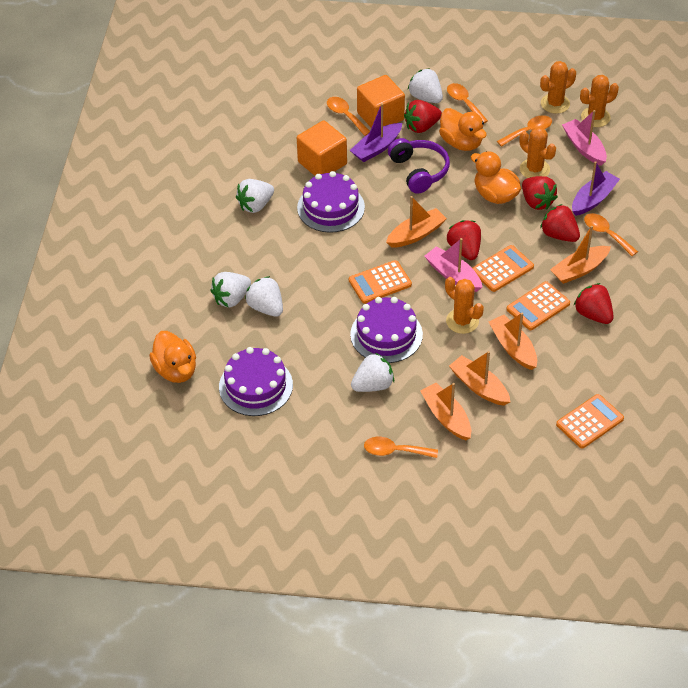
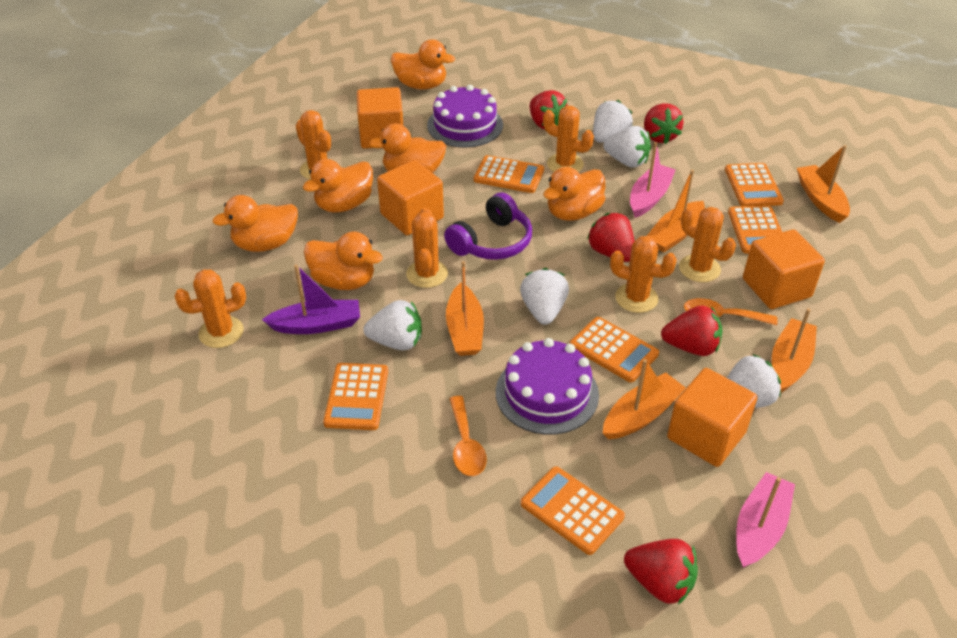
orange cactus: 4 -> 6
orange calculator: 4 -> 6
orange cube: 2 -> 4
orange duck: 3 -> 6
orange spoon: 5 -> 2
purple boat: 2 -> 1
purple cake: 3 -> 2

